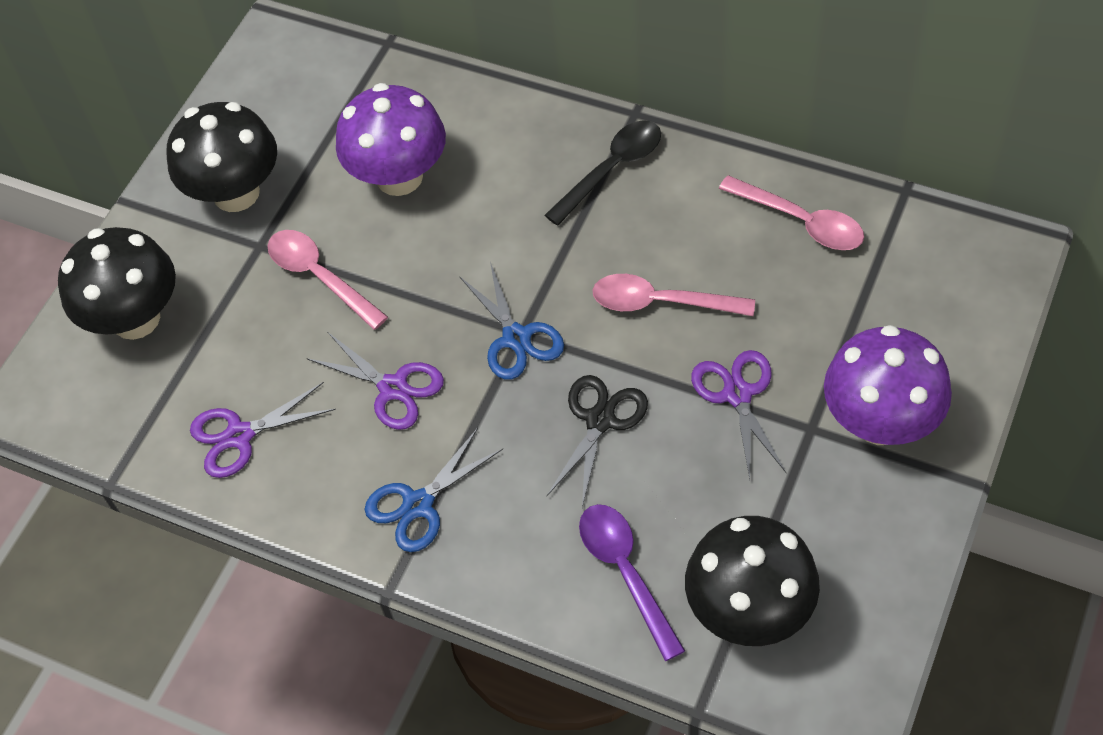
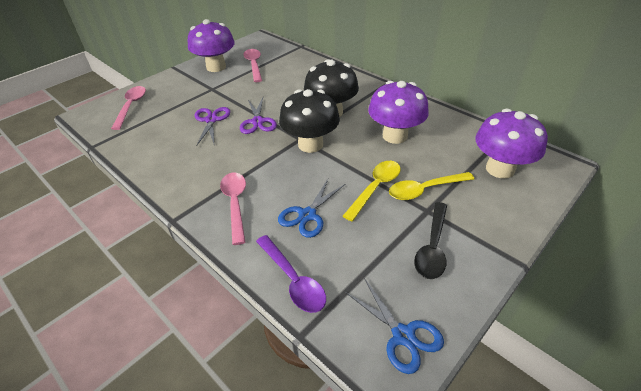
black mushroom: 3 -> 2
black scissors: 1 -> 0
purple mushroom: 2 -> 3
purple scissors: 3 -> 2
yellow spoon: 0 -> 2

